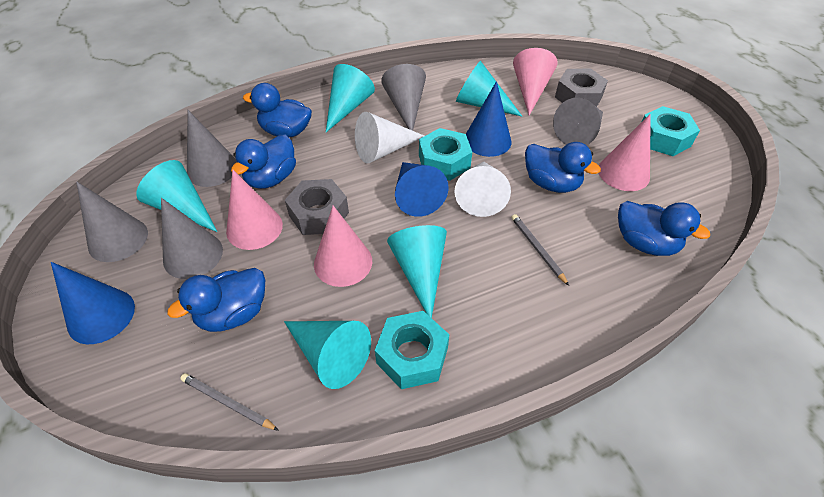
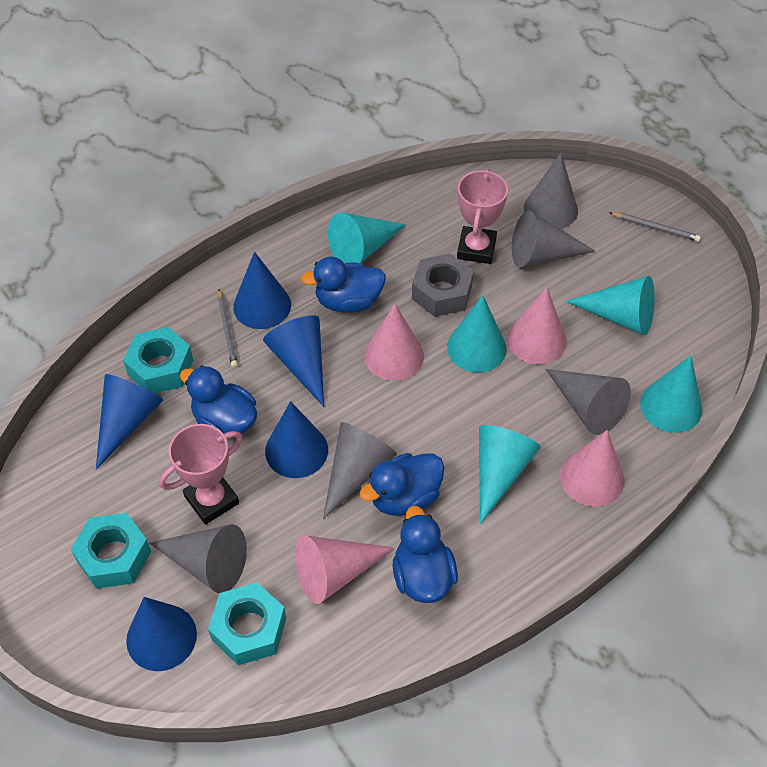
blue cone: 3 -> 5
blue duck: 5 -> 4
grey nut: 2 -> 1
pink trophy: 0 -> 2
white cone: 2 -> 0

